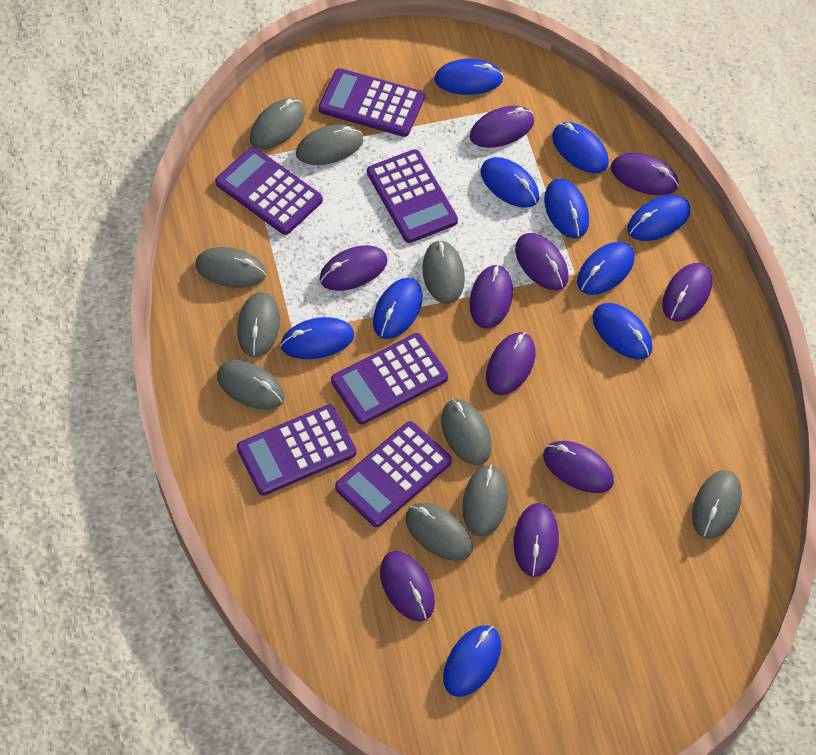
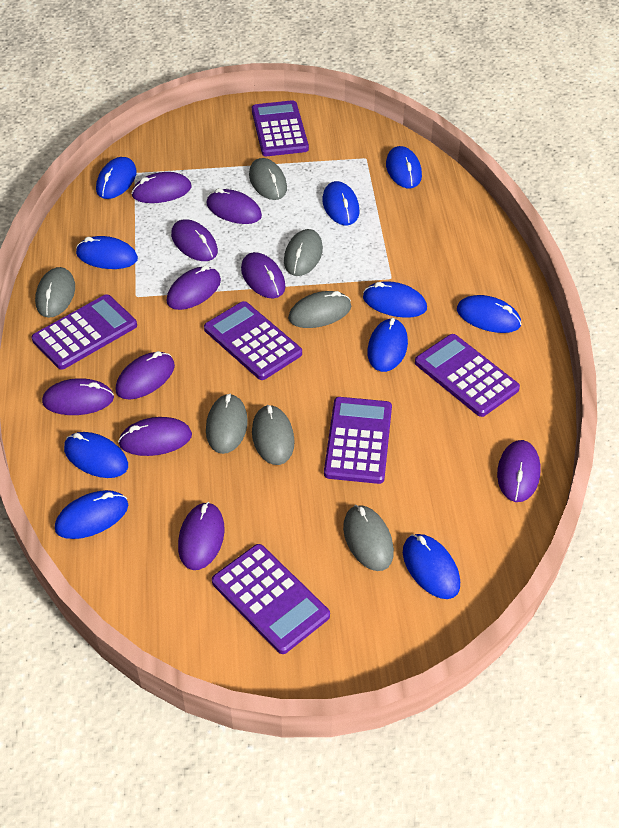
grey mouse: 10 -> 7

